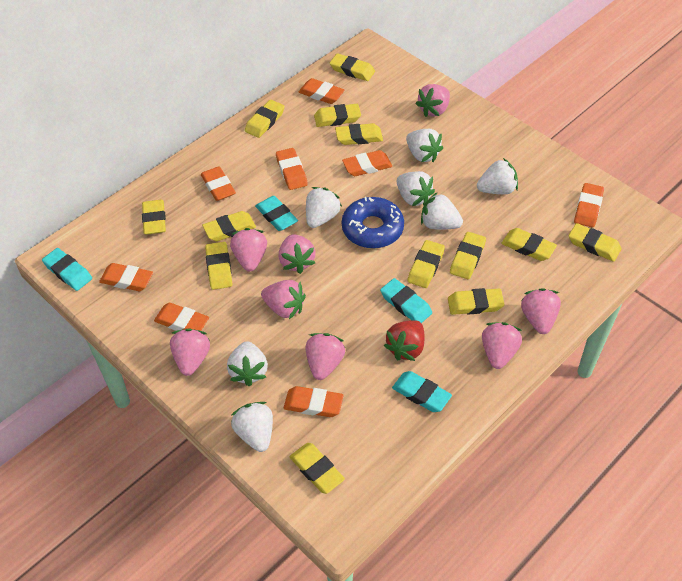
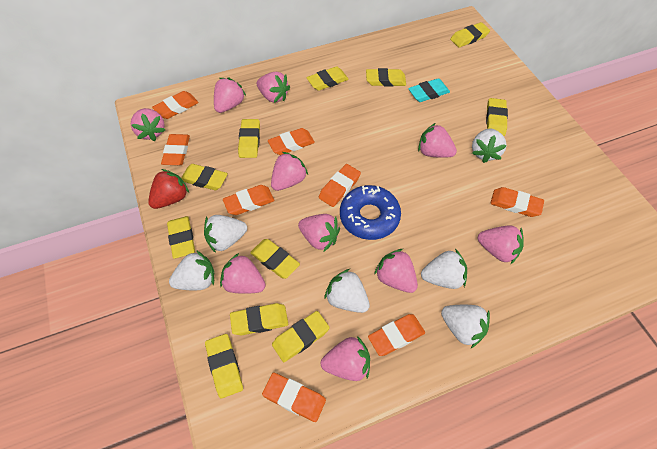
pink strawberry: 8 -> 10
turquoise eraser: 4 -> 1
white strawberry: 7 -> 6
yellow eraser: 13 -> 11

